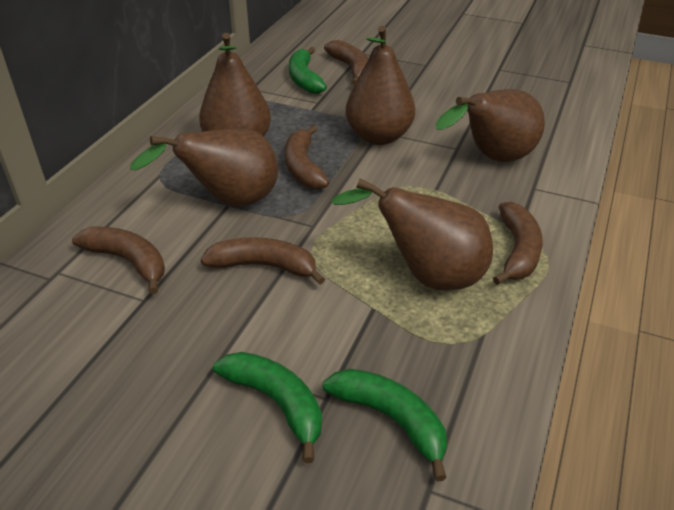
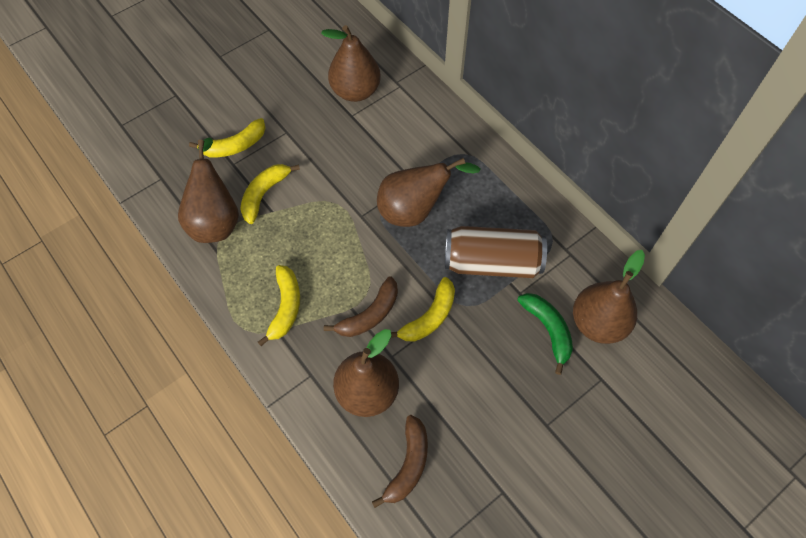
brown banana: 5 -> 2
brown can: 0 -> 1
green banana: 3 -> 1
yellow banana: 0 -> 4

